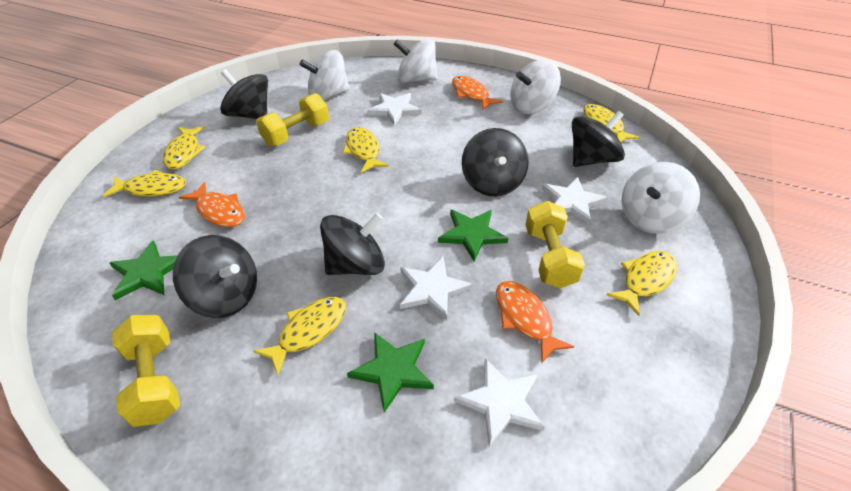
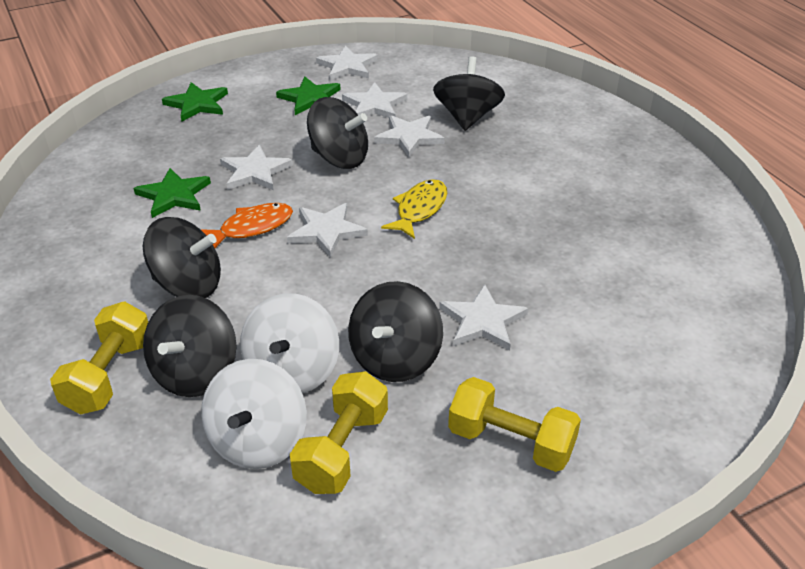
orange fish: 3 -> 1
white spinning top: 4 -> 2
white star: 4 -> 6
yellow fish: 6 -> 1

